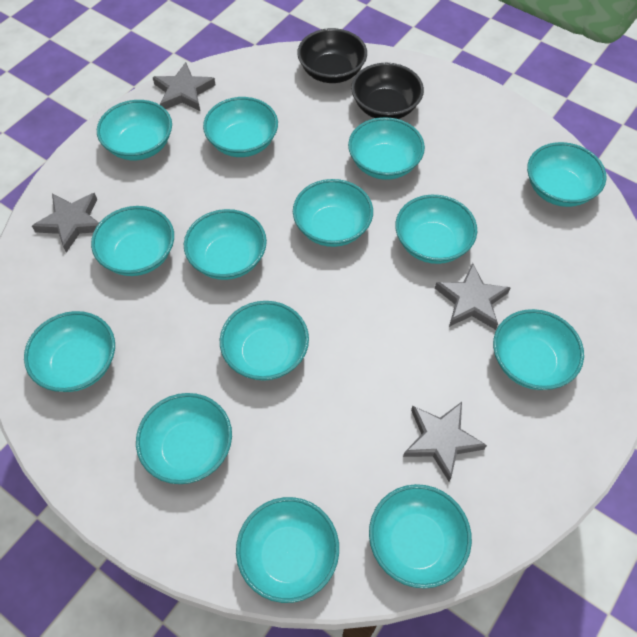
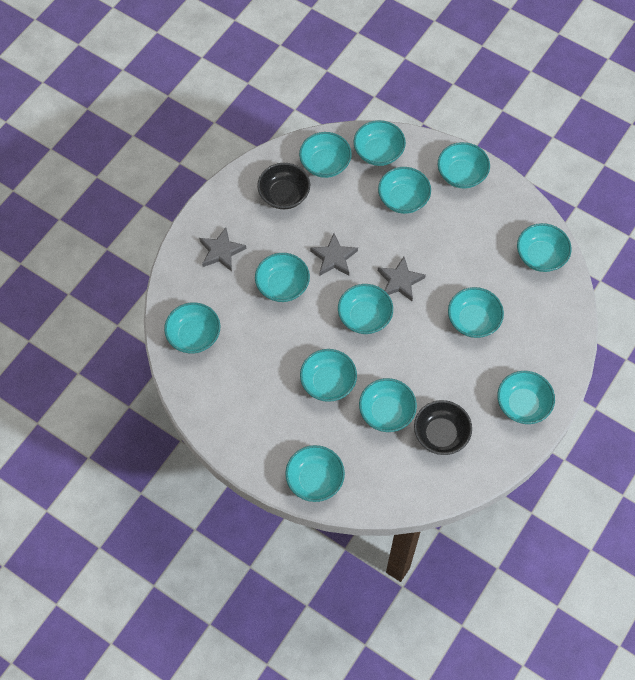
grey star: 4 -> 3
turquoise bowl: 14 -> 13

